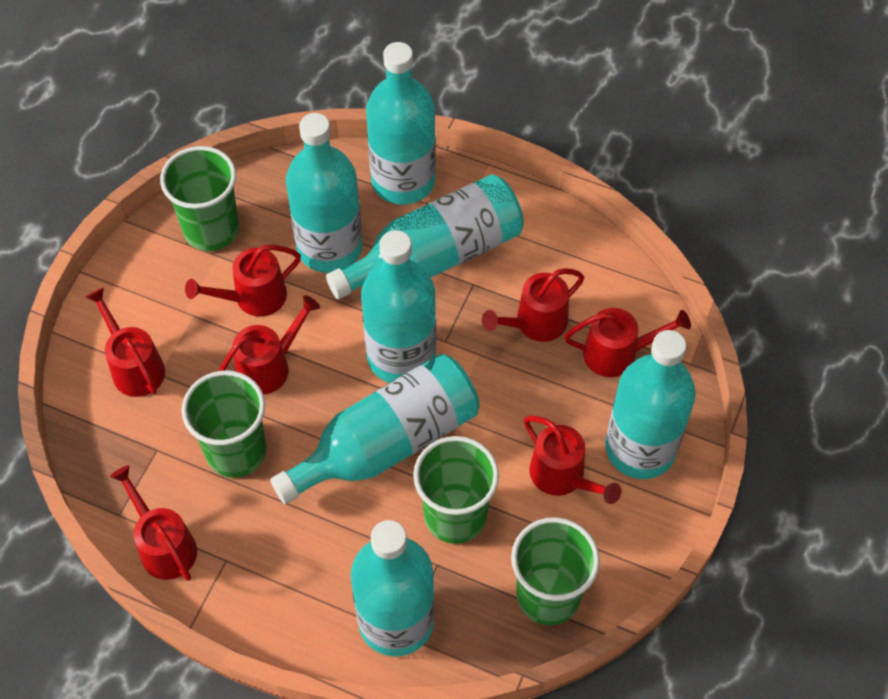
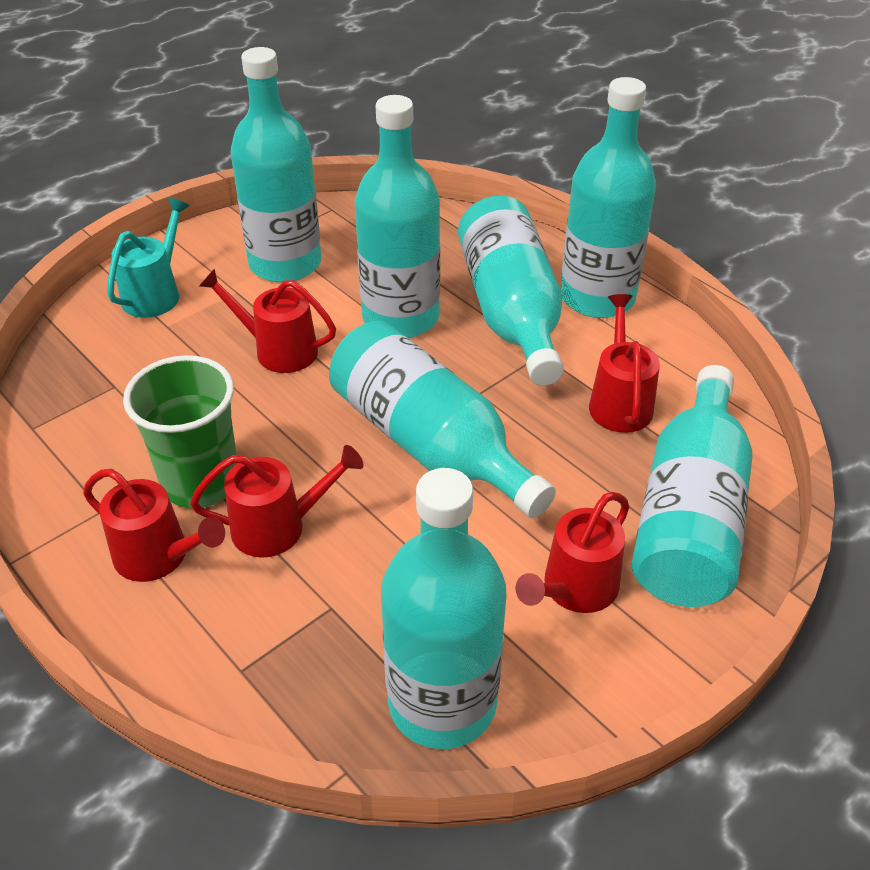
green cup: 4 -> 1
red watering can: 7 -> 5
turquoise watering can: 0 -> 1

